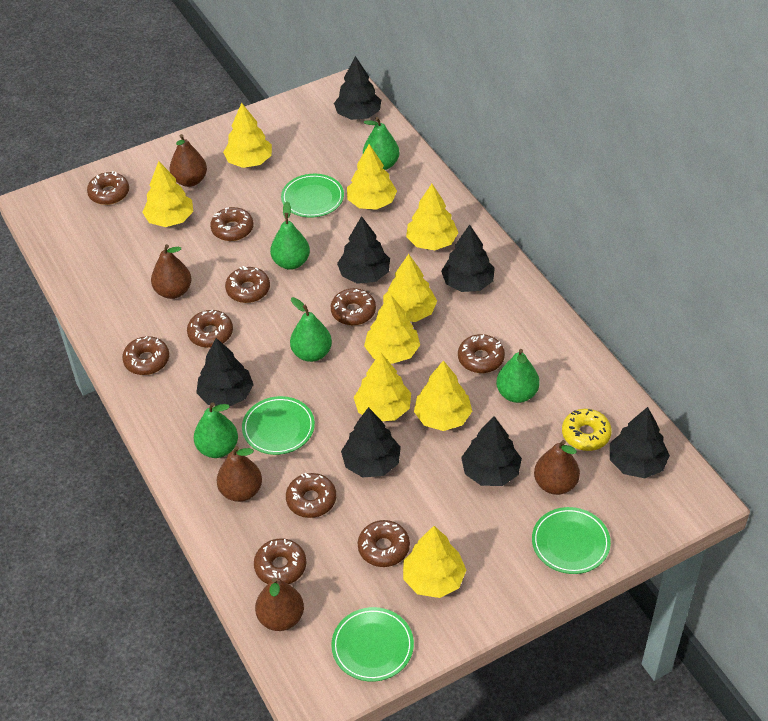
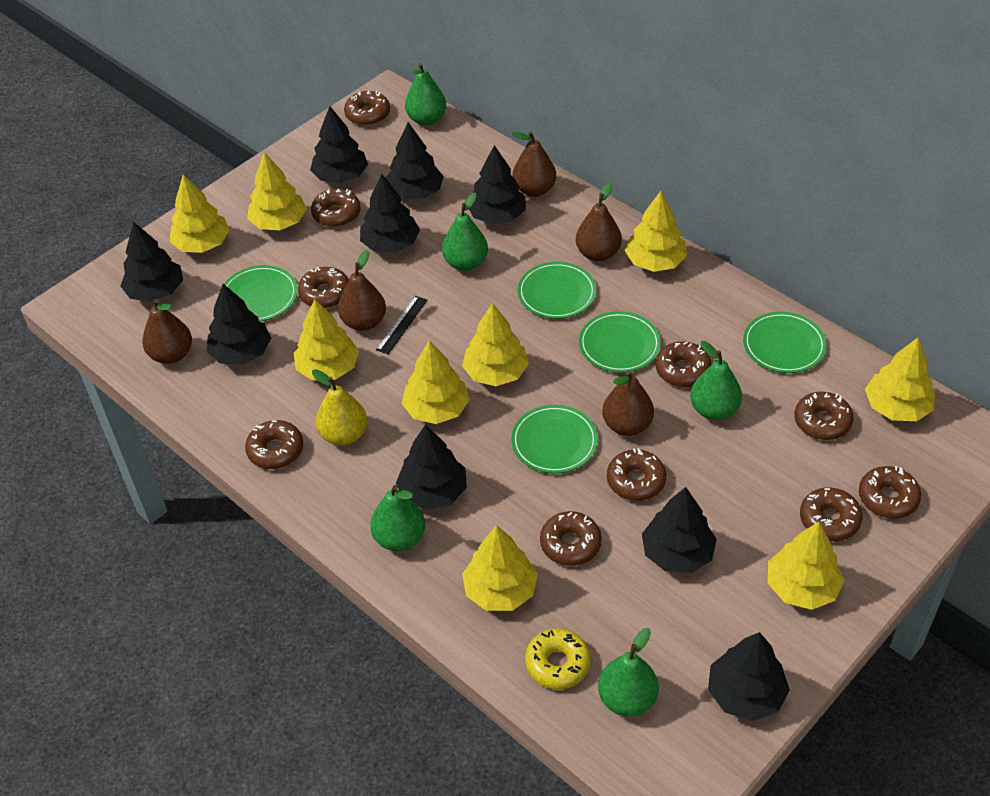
black ruler: 0 -> 1
black tree: 7 -> 9
green plate: 4 -> 5
yellow pear: 0 -> 1

